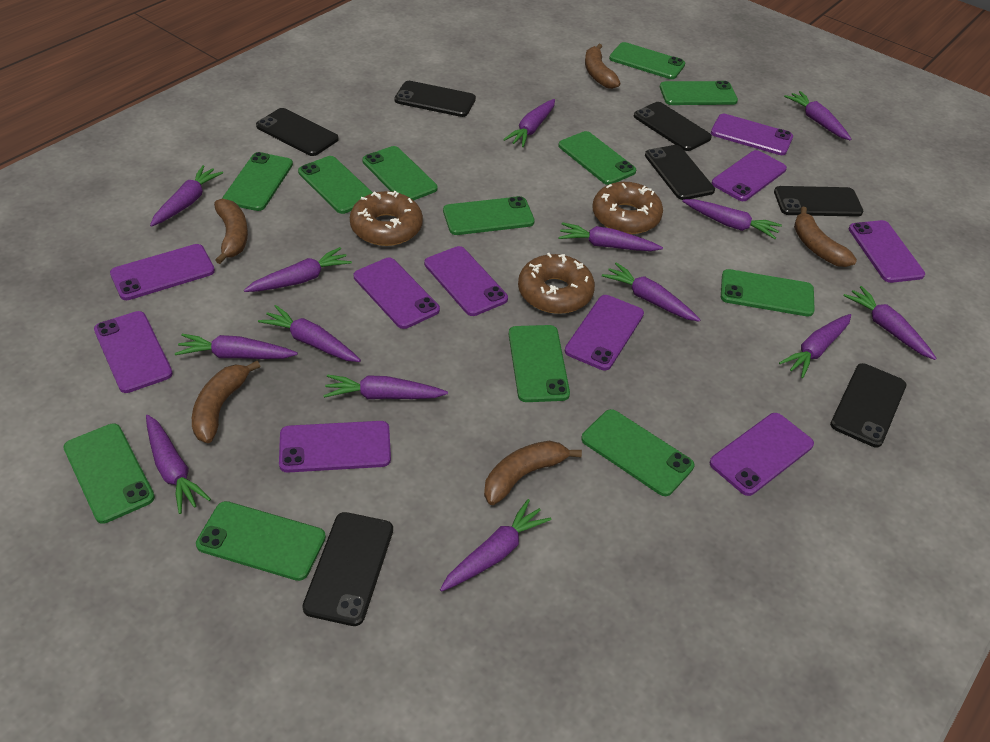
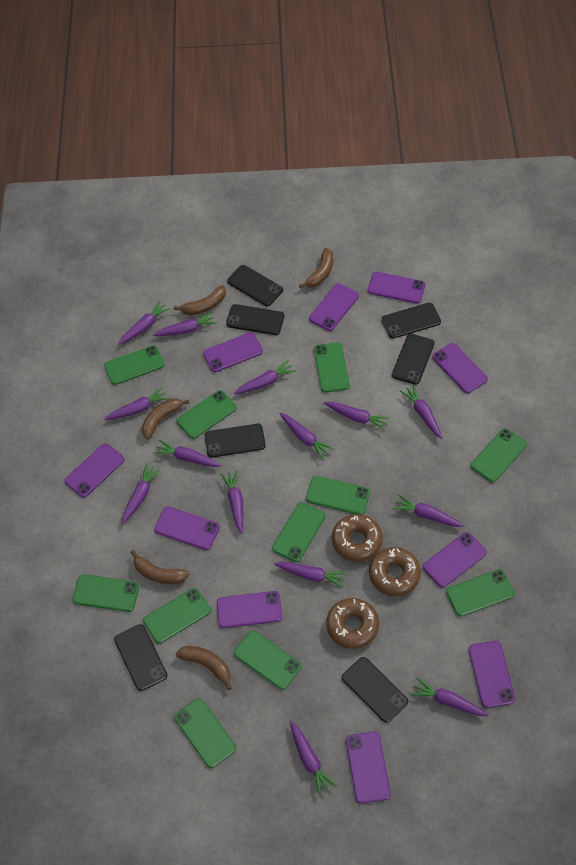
green phone: 12 -> 11

